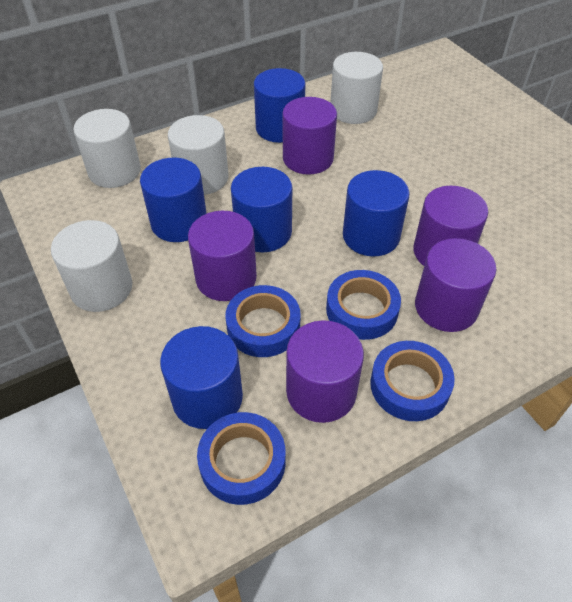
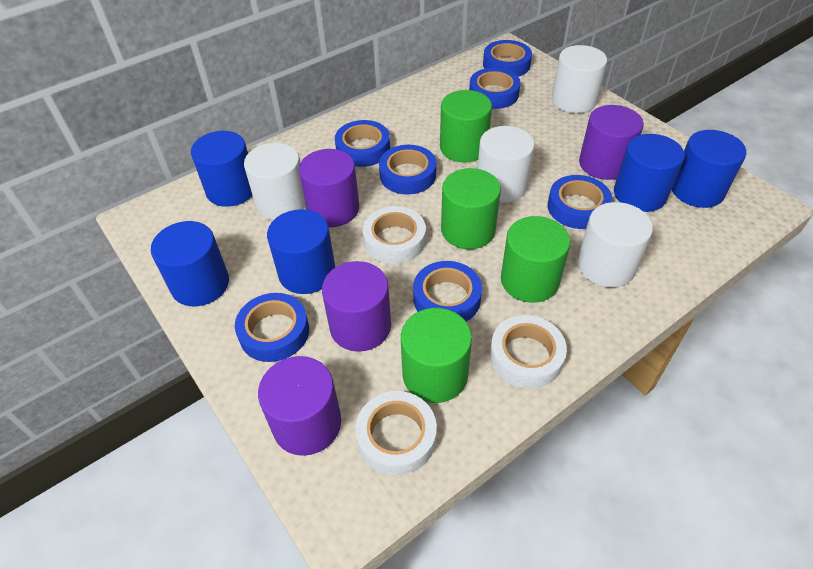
blue tape: 4 -> 7
green cylinder: 0 -> 4
purple cylinder: 5 -> 4
white tape: 0 -> 3

